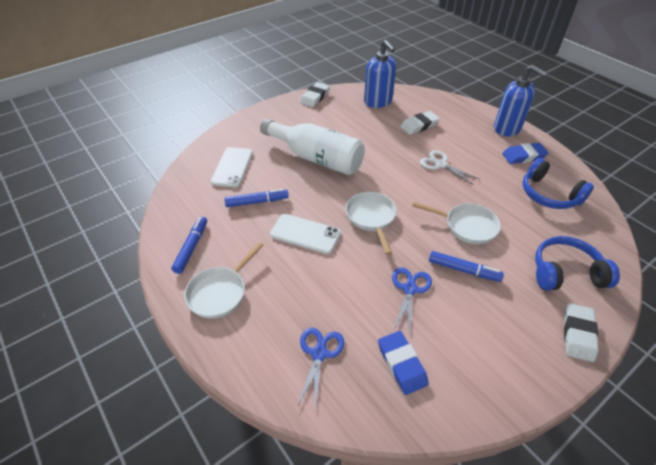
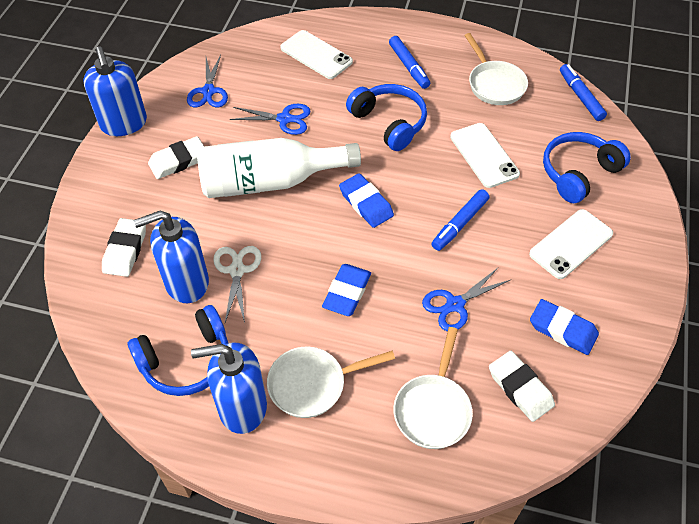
blue eraser: 2 -> 3
blue headphones: 2 -> 3
blue scissors: 2 -> 3
blue soap dispenser: 2 -> 3
white phone: 2 -> 3

